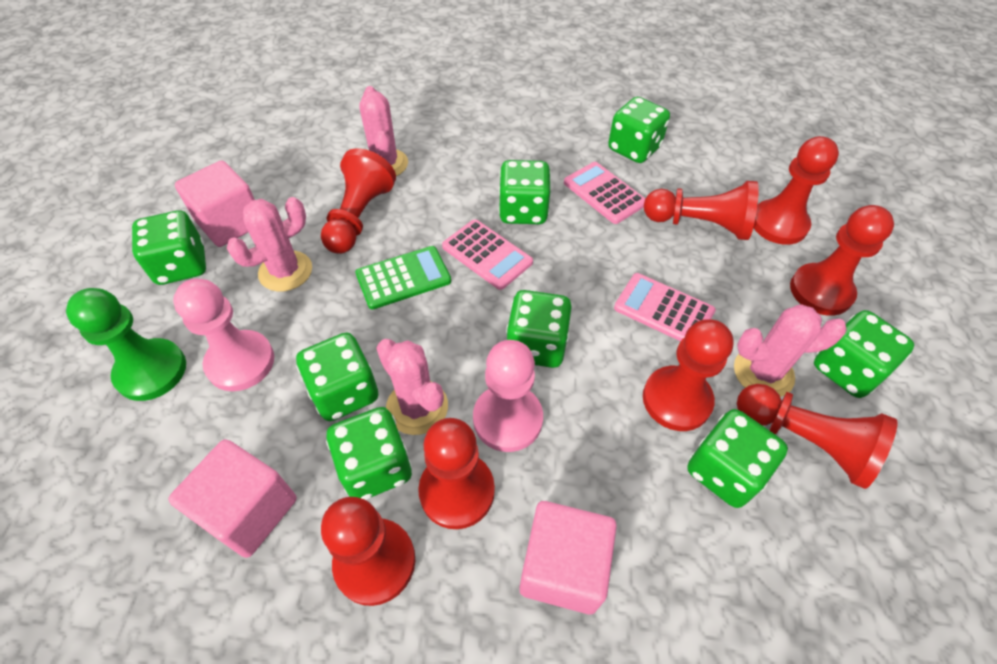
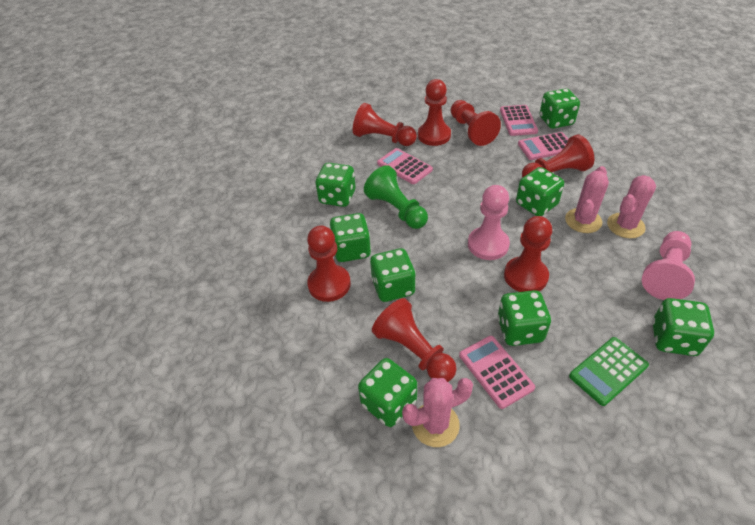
pink cactus: 4 -> 3
pink calculator: 3 -> 4
pink cube: 3 -> 0
red pawn: 8 -> 7

